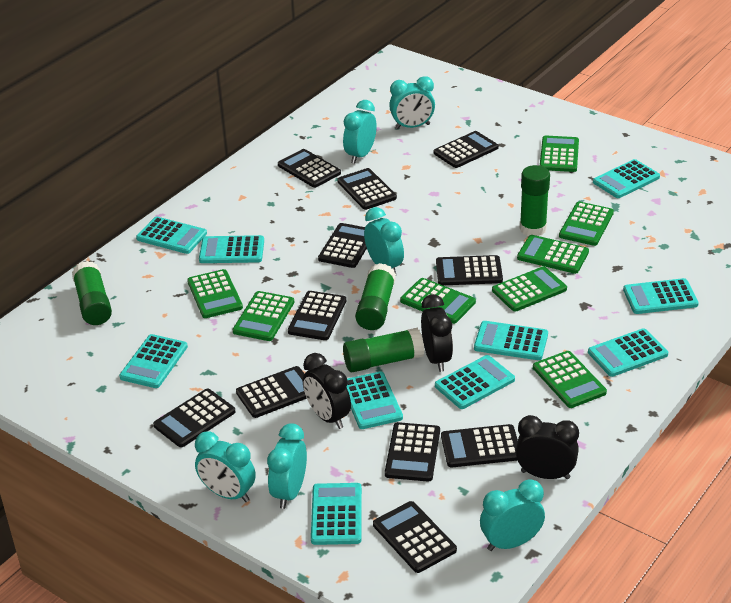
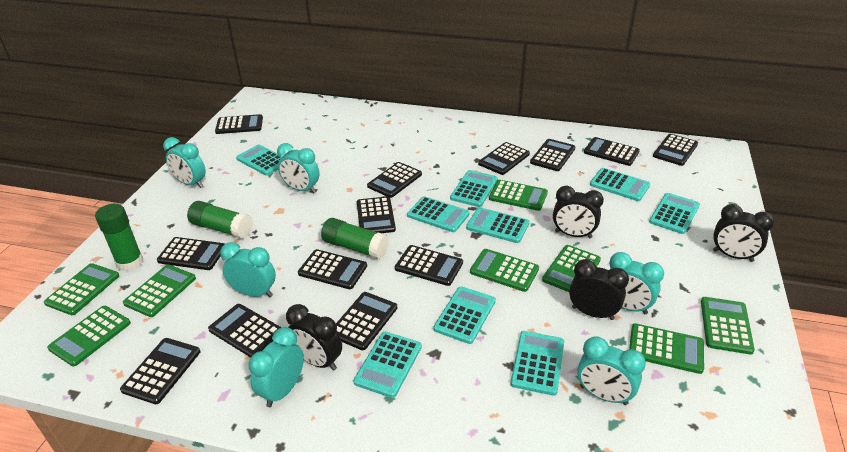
black calculator: 11 -> 13
black clock: 3 -> 4
green glue stick: 4 -> 3
turquoise calculator: 10 -> 9

